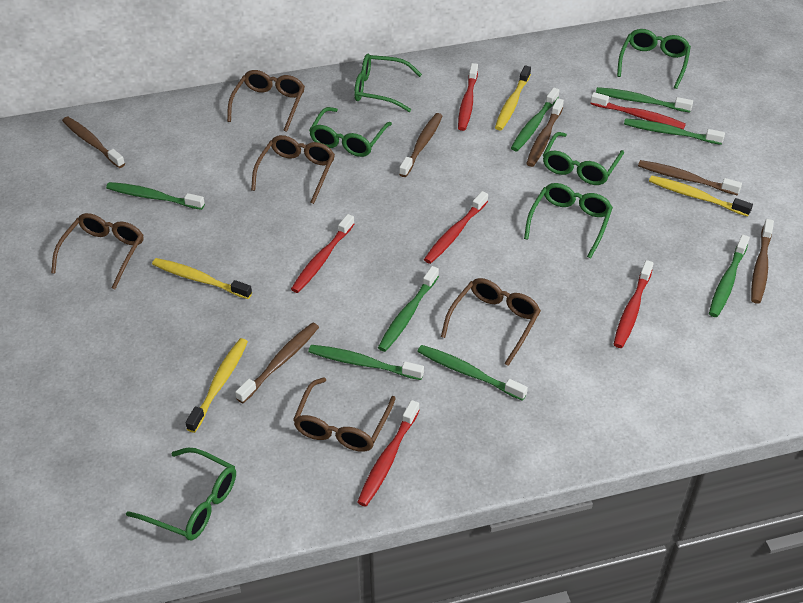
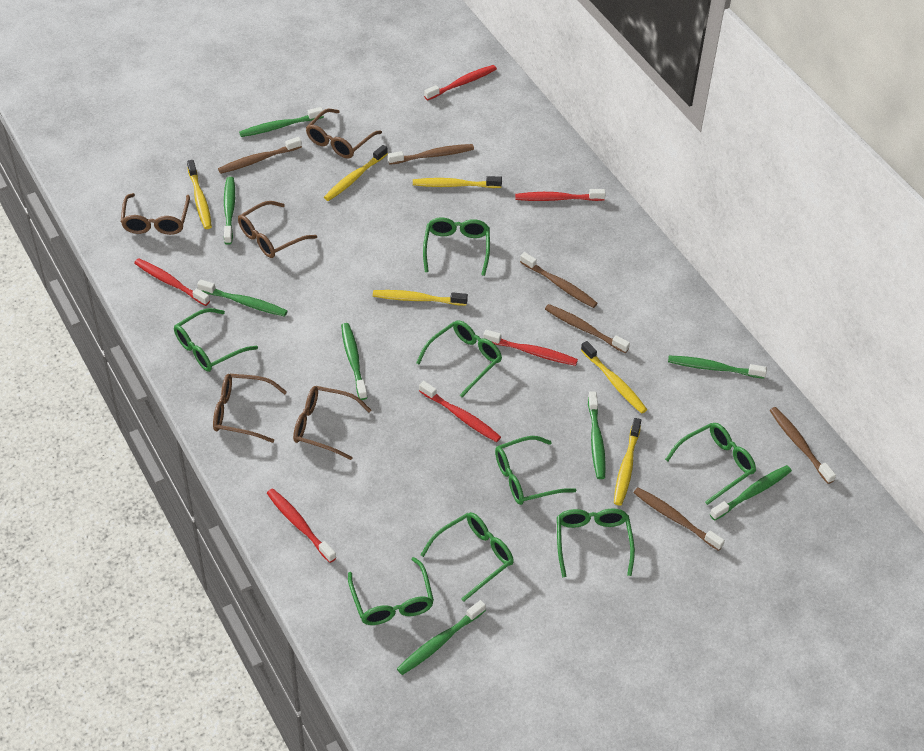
green glasses: 6 -> 8
yellow toothbrush: 4 -> 6

